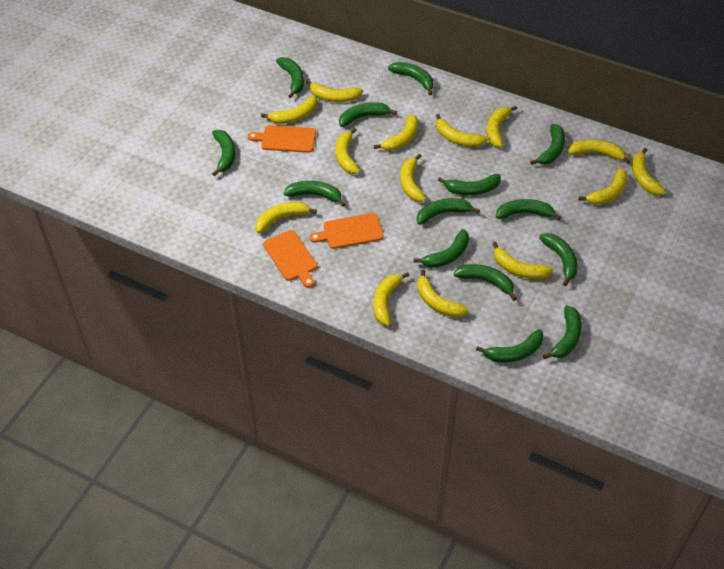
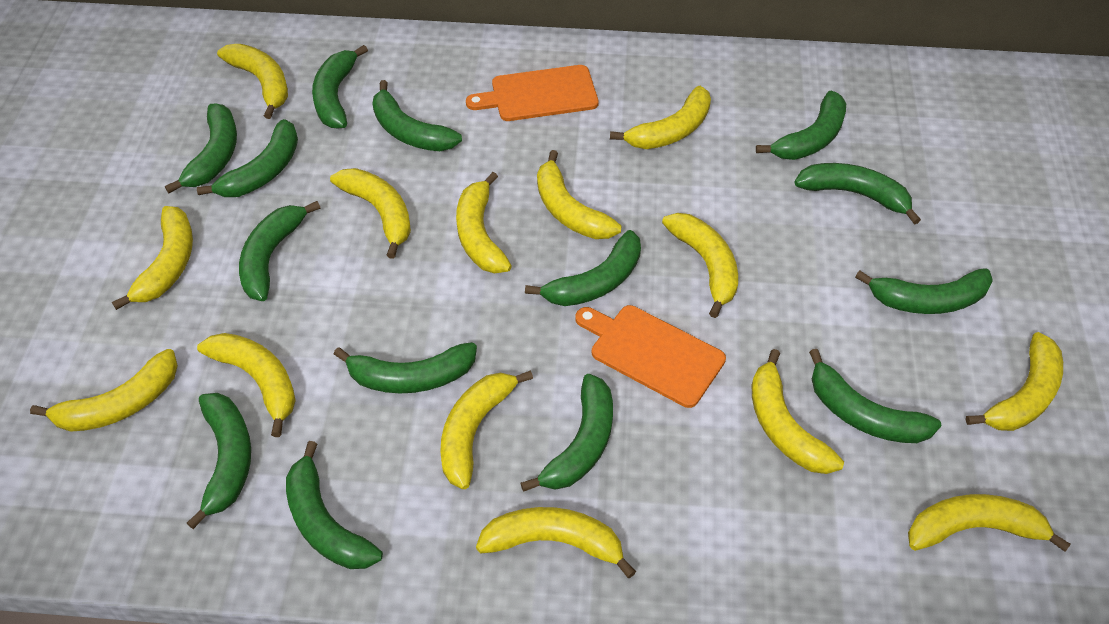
orange cutting board: 3 -> 2

